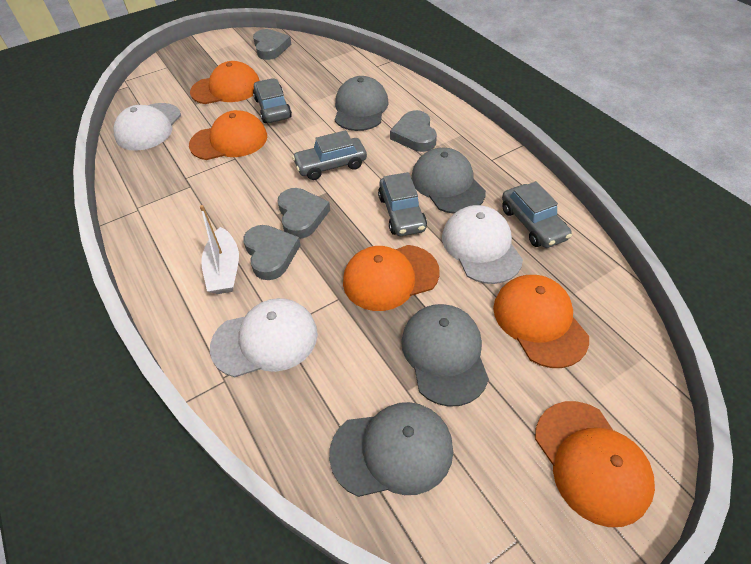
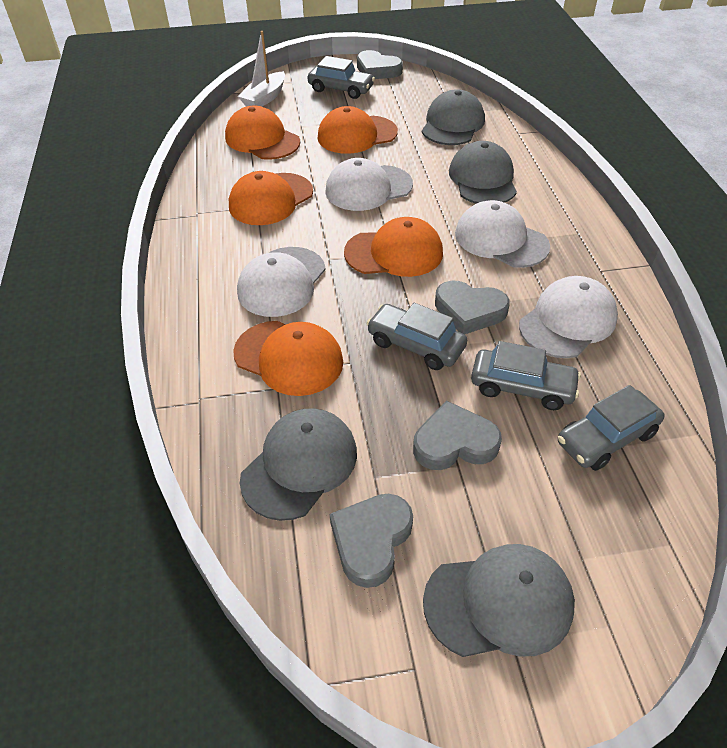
white cap: 3 -> 4

